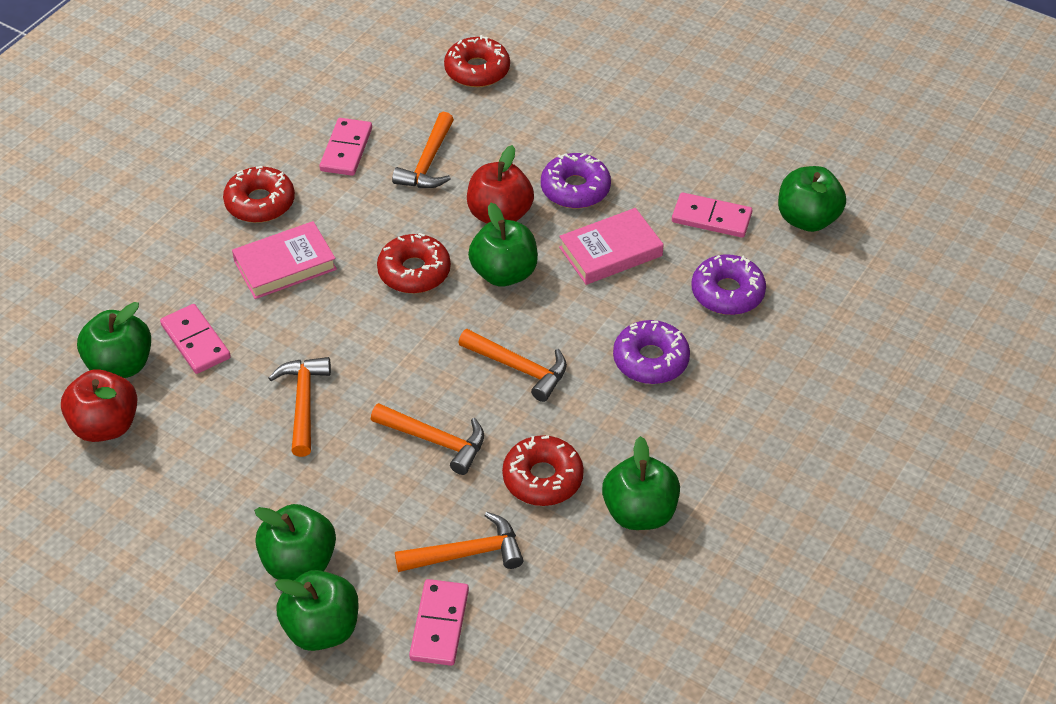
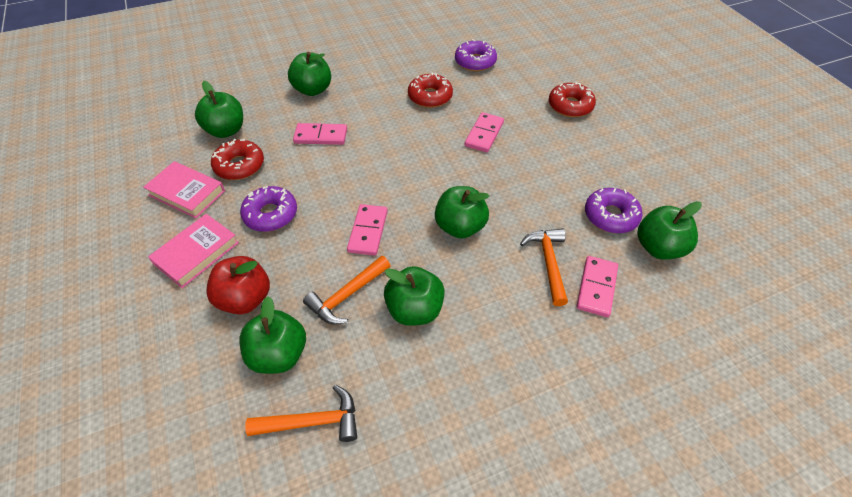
orange hammer: 5 -> 3
red apple: 2 -> 1
red donut: 4 -> 3

